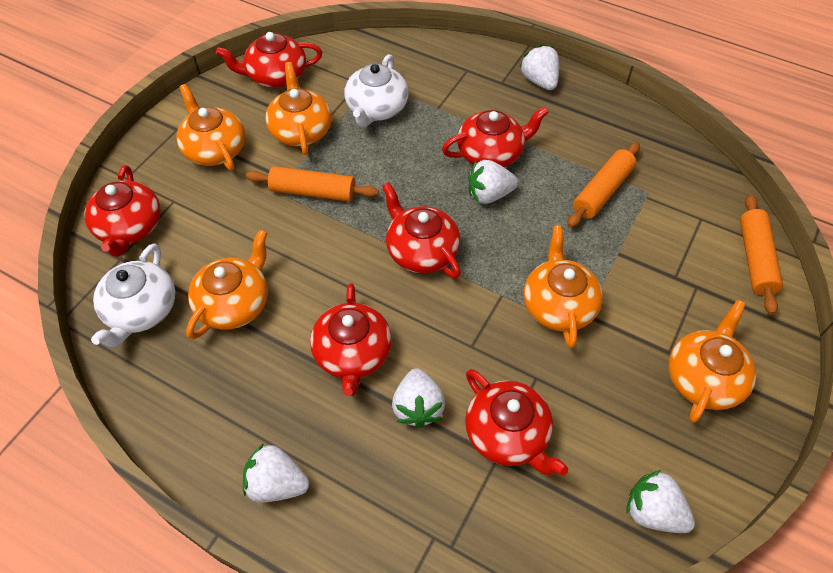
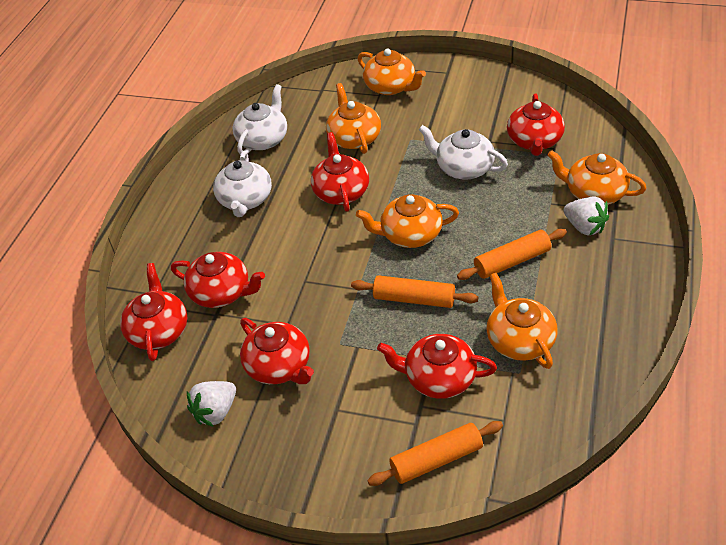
white strawberry: 5 -> 2
white teapot: 2 -> 3

